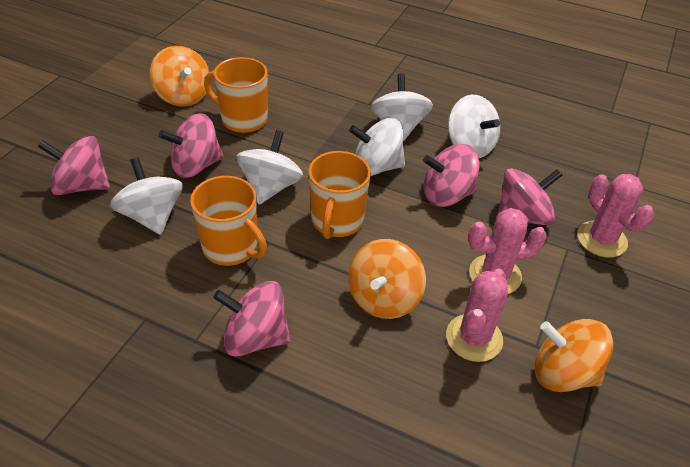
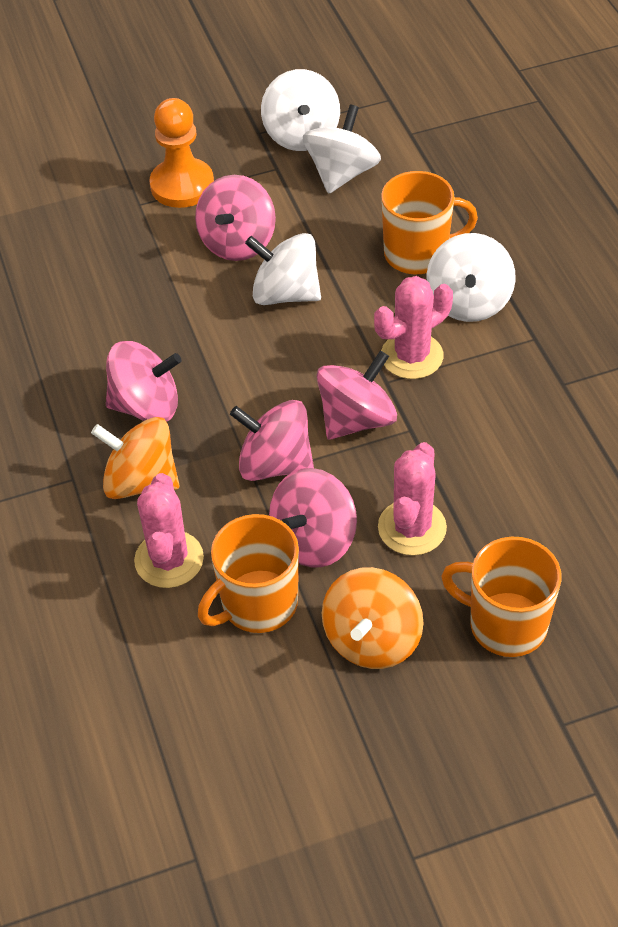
orange pawn: 0 -> 1
orange spinning top: 3 -> 2
white spinning top: 5 -> 4

